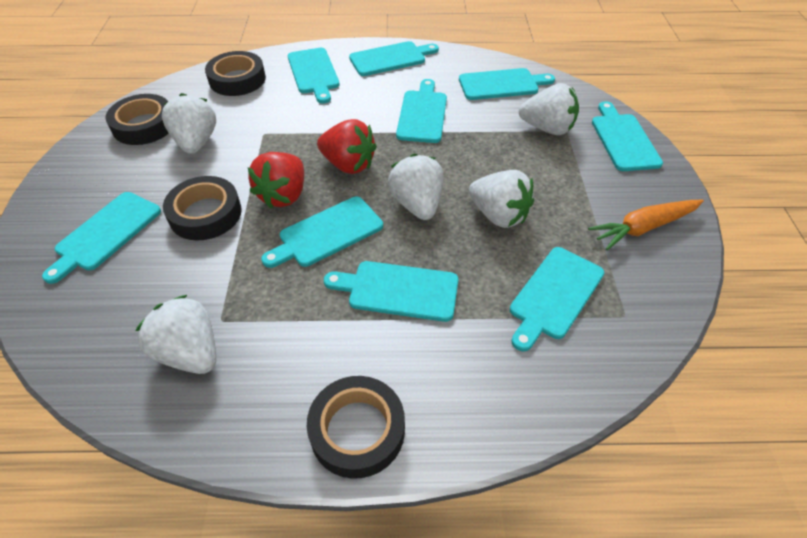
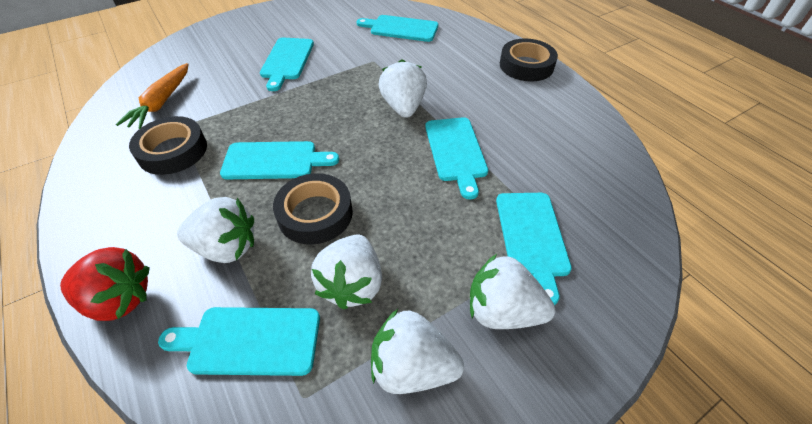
black tape: 4 -> 3
red strawberry: 2 -> 1
turquoise cutting board: 9 -> 6

